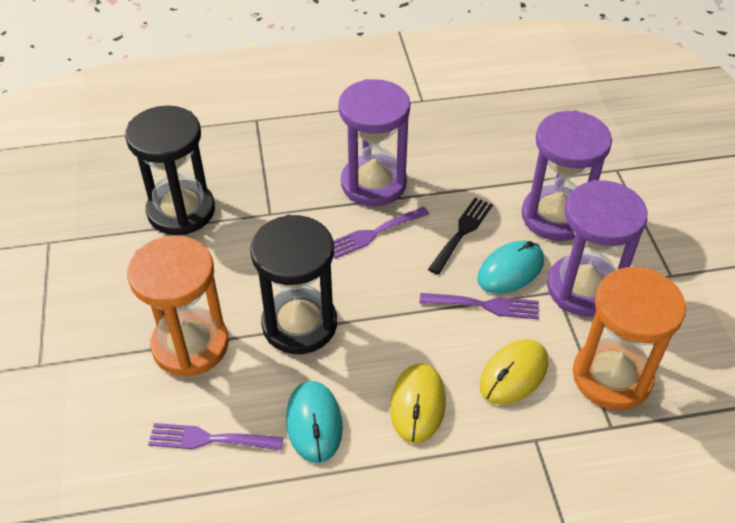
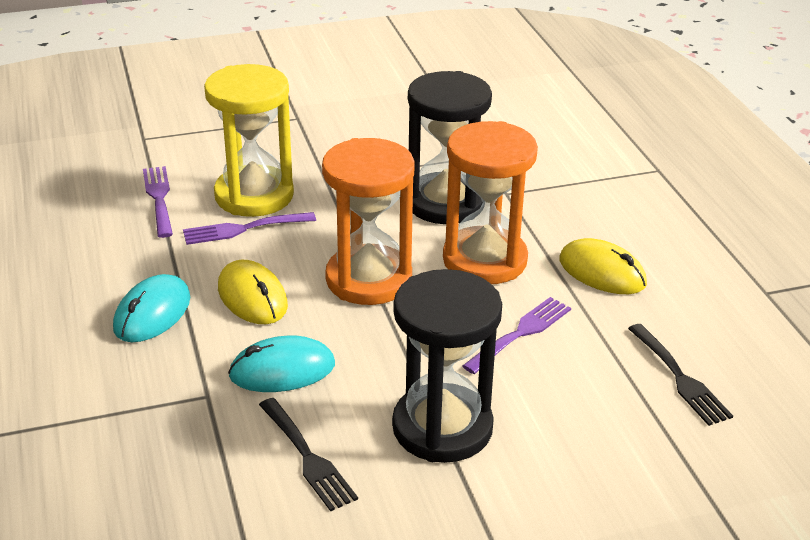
black fork: 1 -> 2
purple hourglass: 3 -> 0
yellow hourglass: 0 -> 1

